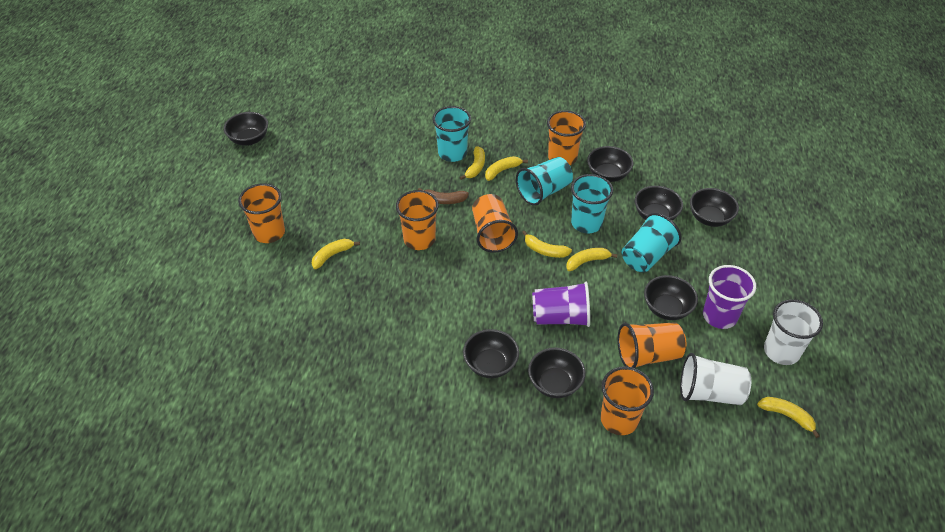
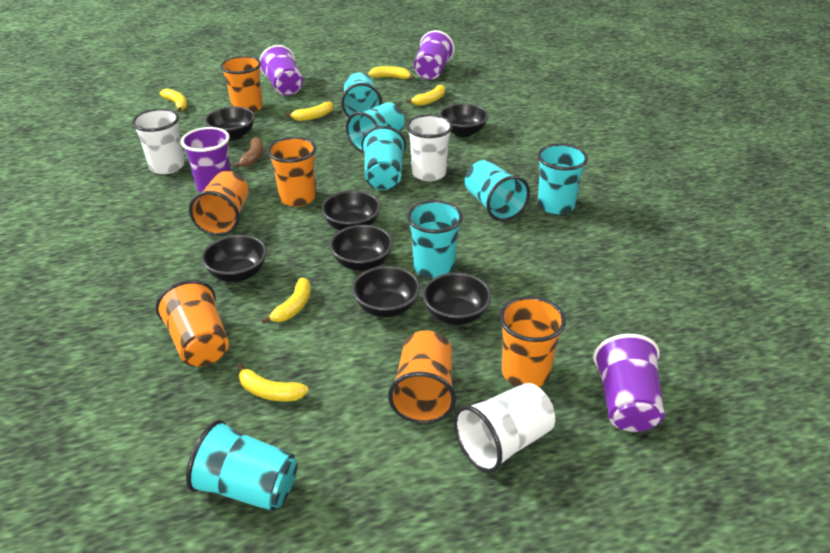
purple cup: 2 -> 4
turquoise cup: 4 -> 7
white cup: 2 -> 3

